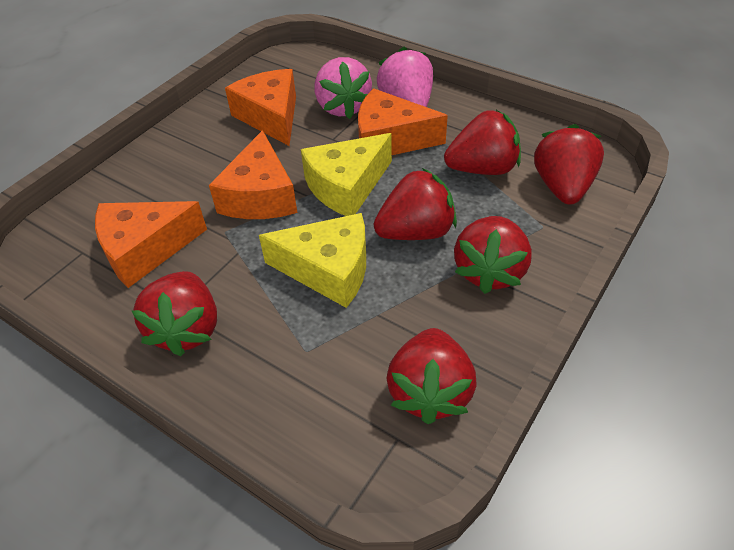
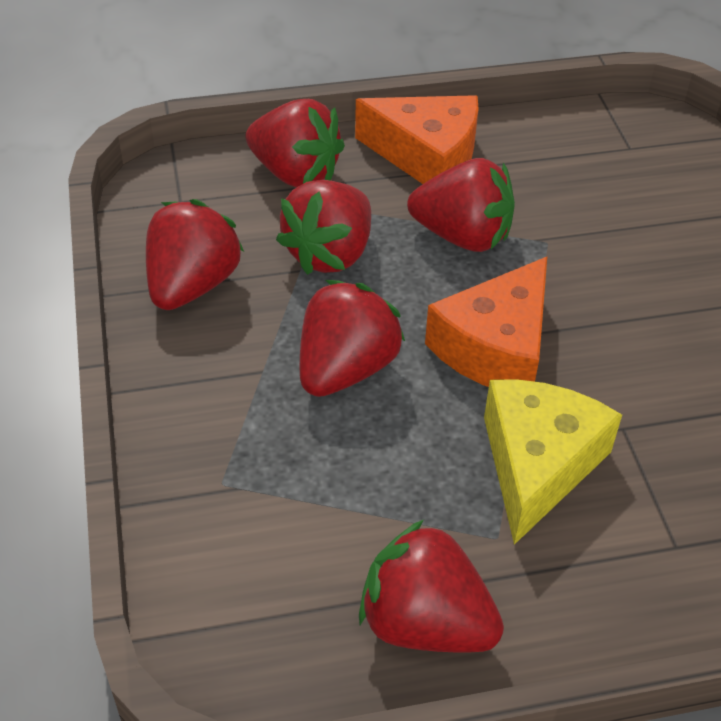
orange cheese: 4 -> 2
pink strawberry: 2 -> 0
yellow cheese: 2 -> 1

